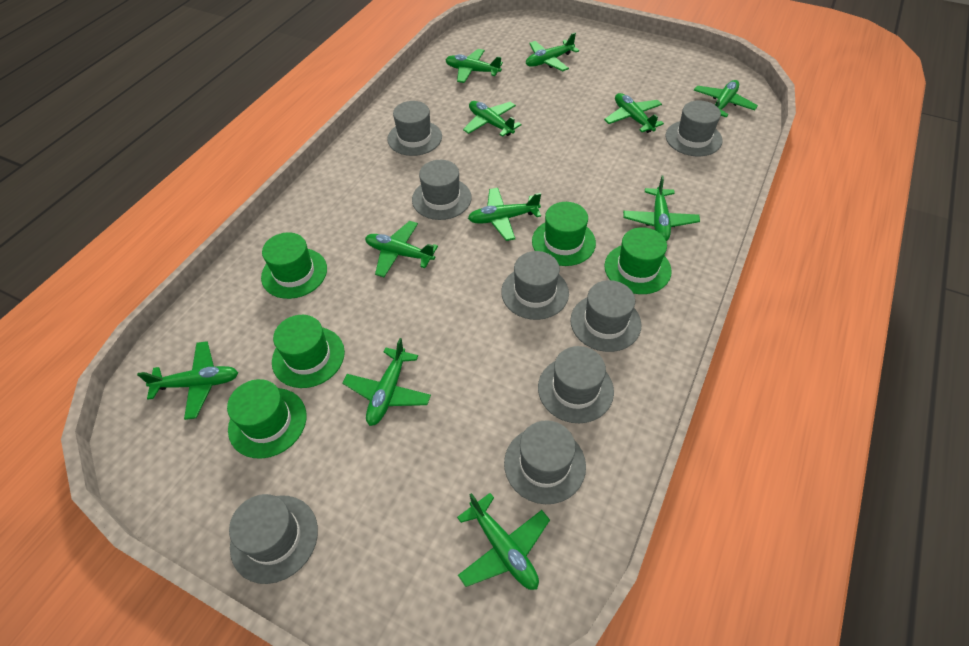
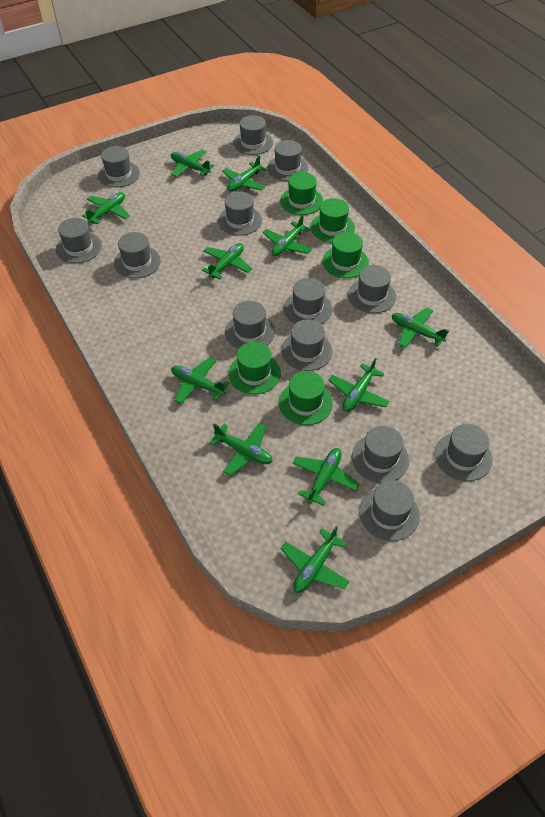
grey hat: 8 -> 13

